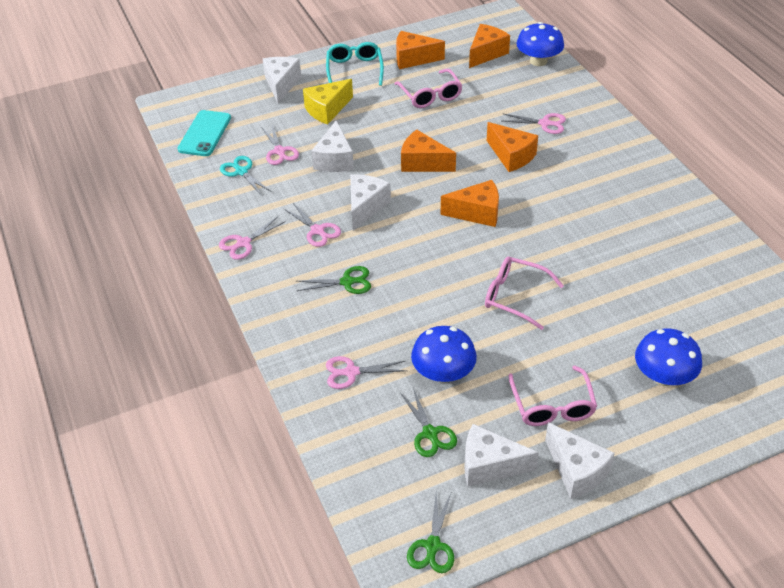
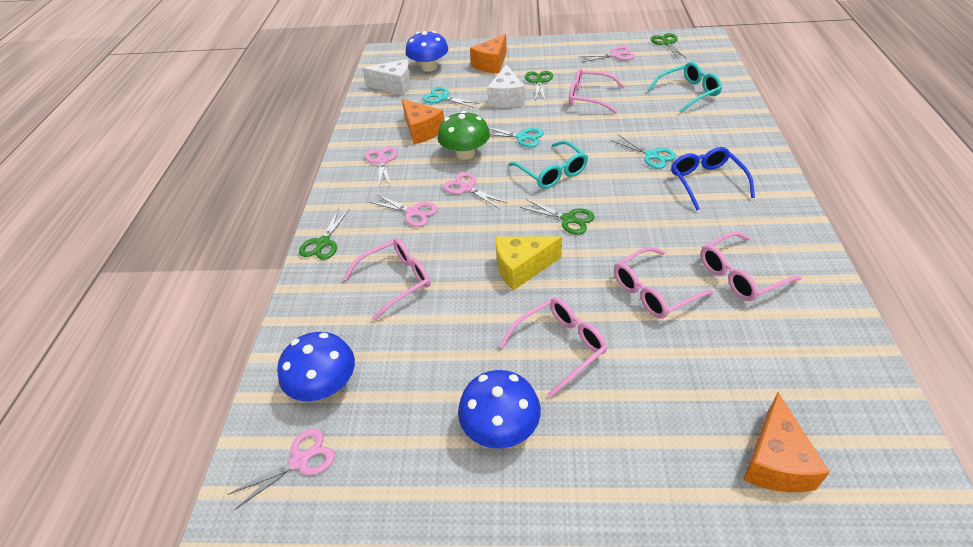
blue glasses: 0 -> 1
green mushroom: 0 -> 1
green scissors: 3 -> 4
orange cheese: 5 -> 3
pink glasses: 3 -> 5
turquoise glasses: 1 -> 2
turquoise phone: 1 -> 0
turquoise scissors: 1 -> 3
white cheese: 5 -> 2

